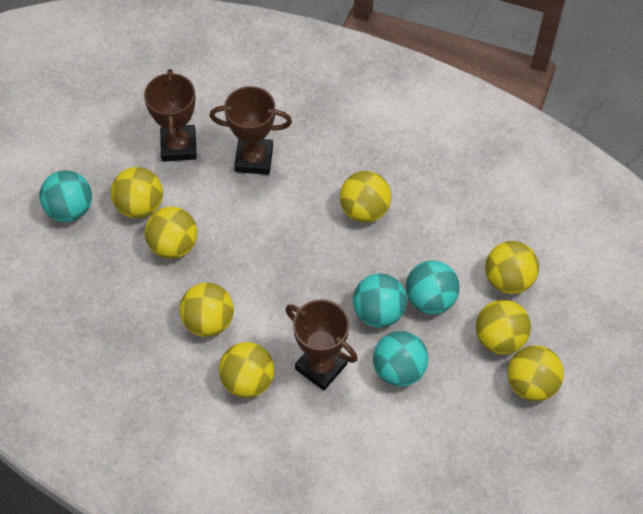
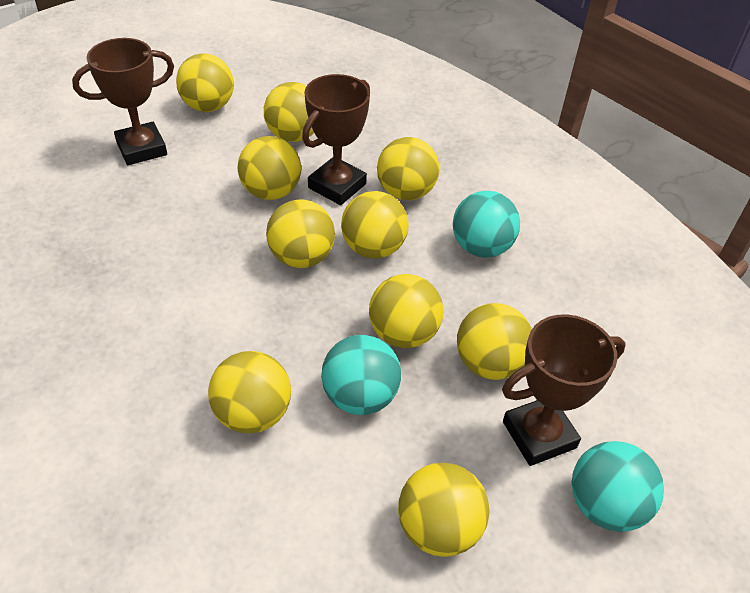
turquoise ball: 4 -> 3
yellow ball: 8 -> 10

